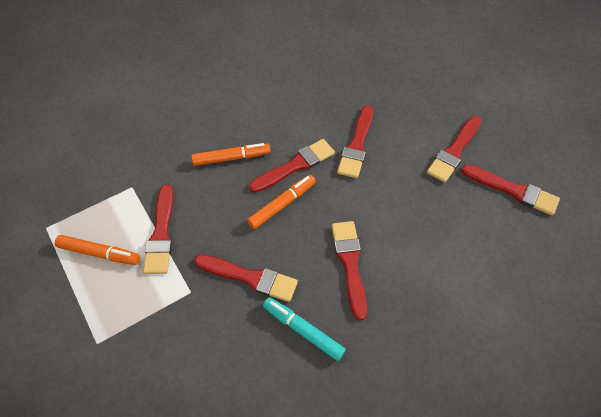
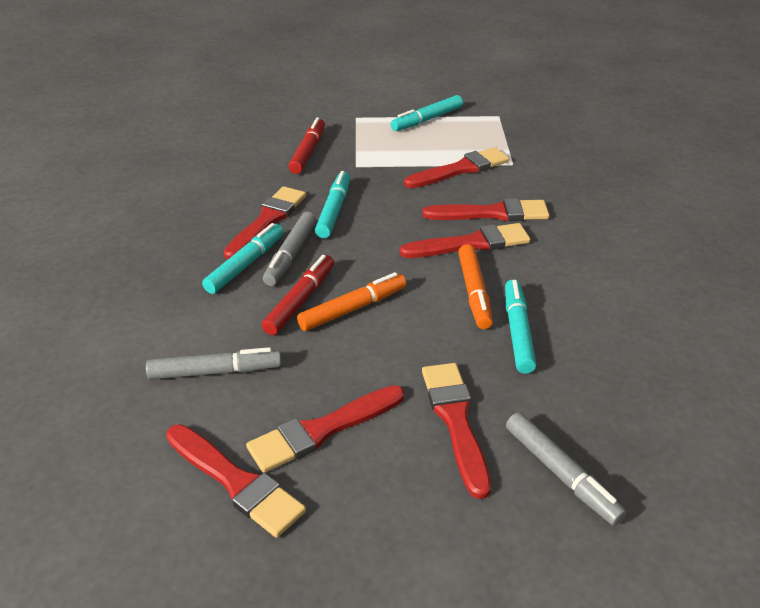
grey marker: 0 -> 3
orange marker: 3 -> 2
red marker: 0 -> 2
turquoise marker: 1 -> 4

